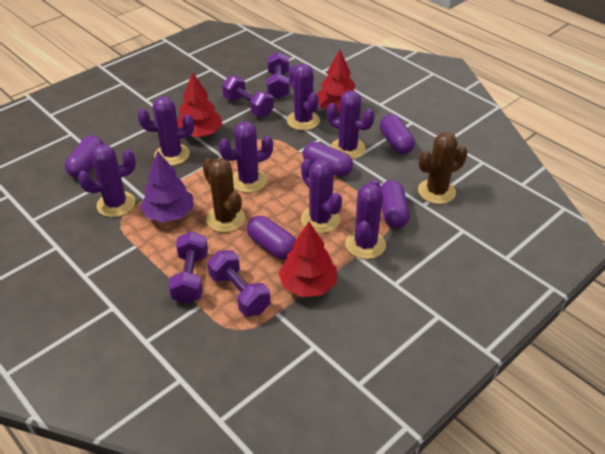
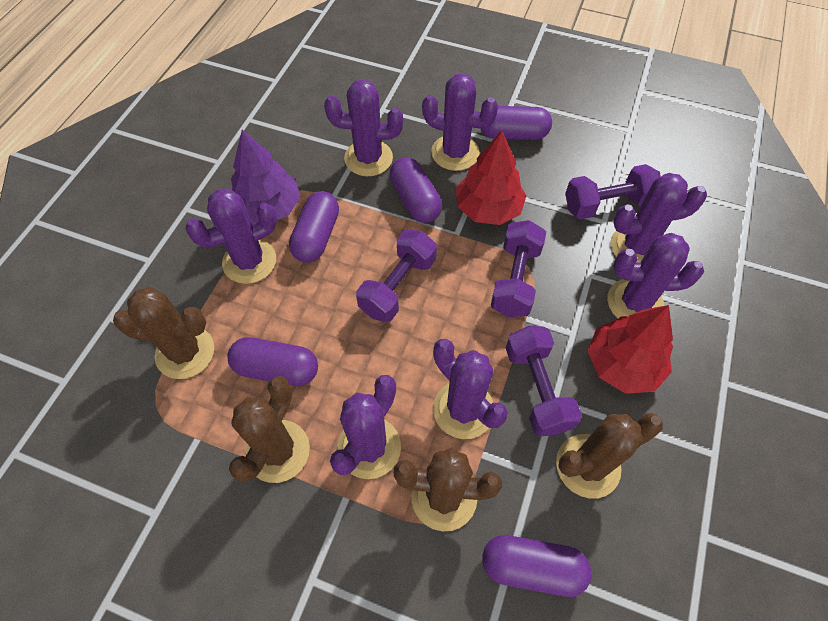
brown cactus: 2 -> 4
red tree: 3 -> 2

